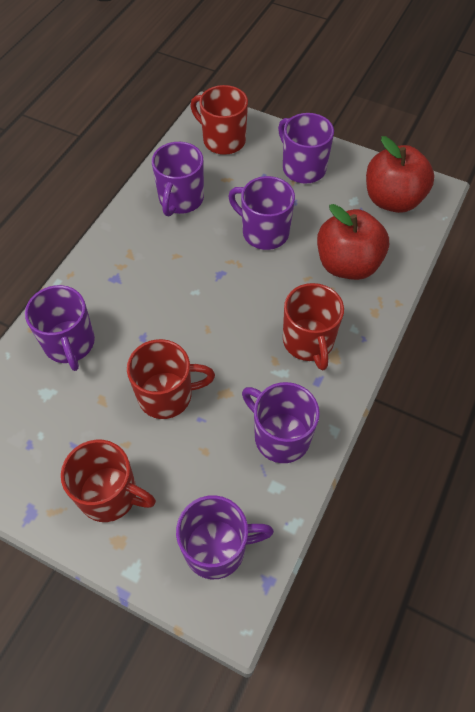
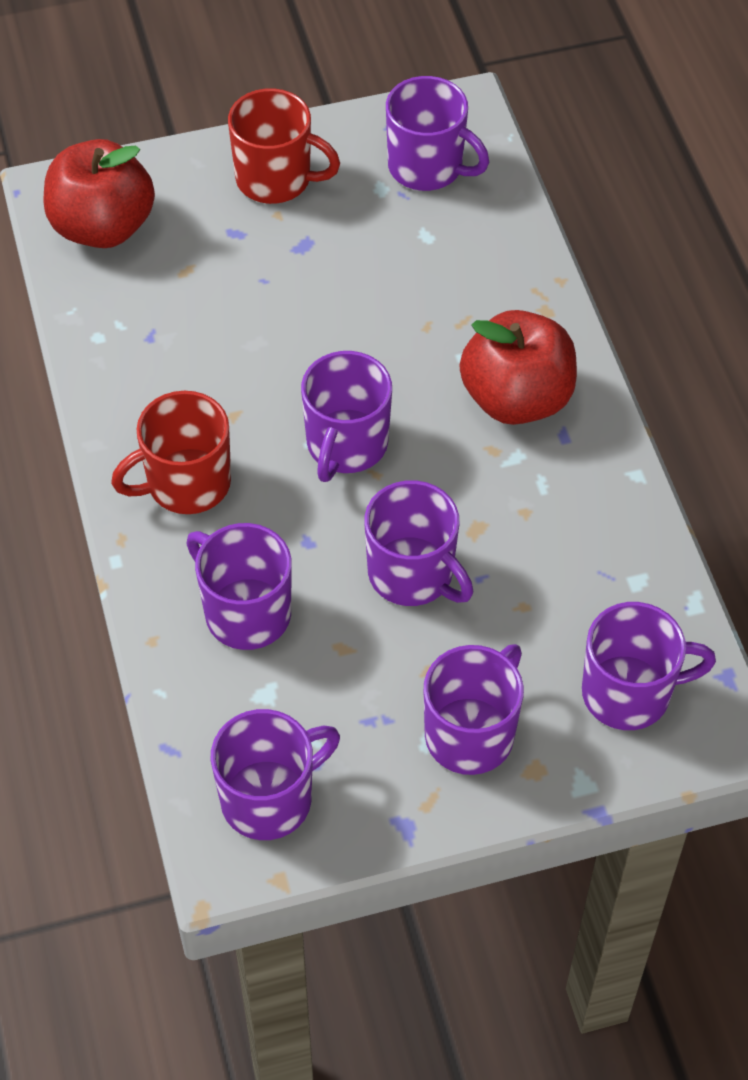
purple mug: 6 -> 7
red mug: 4 -> 2

